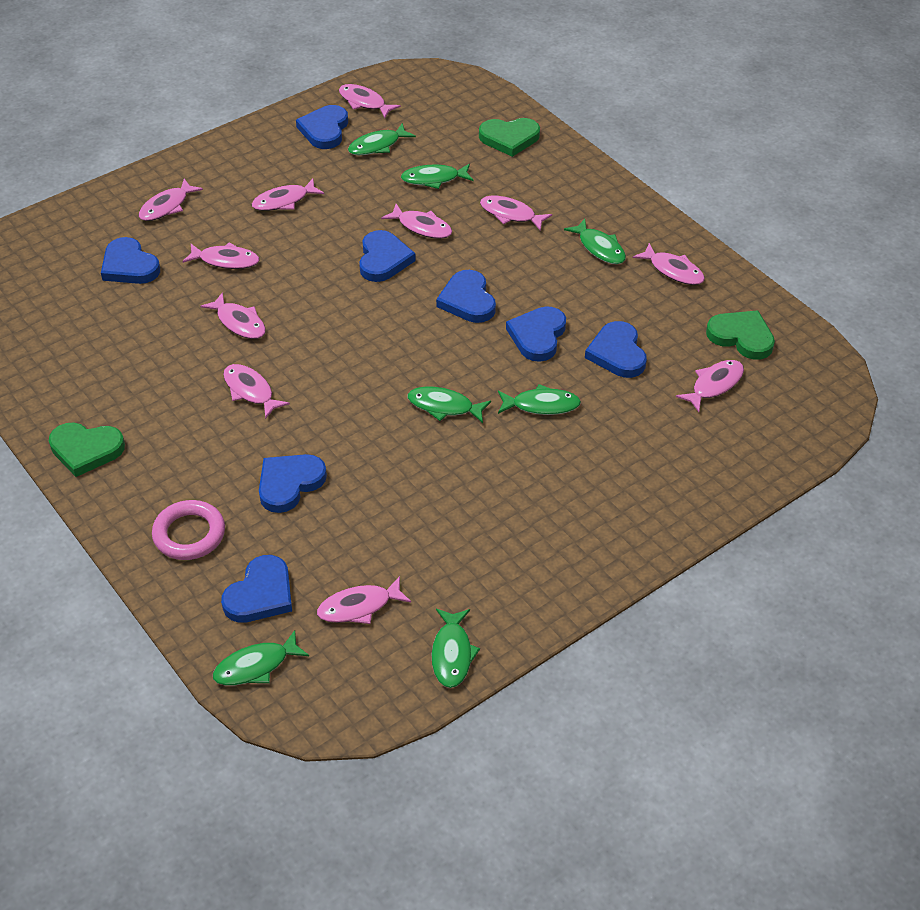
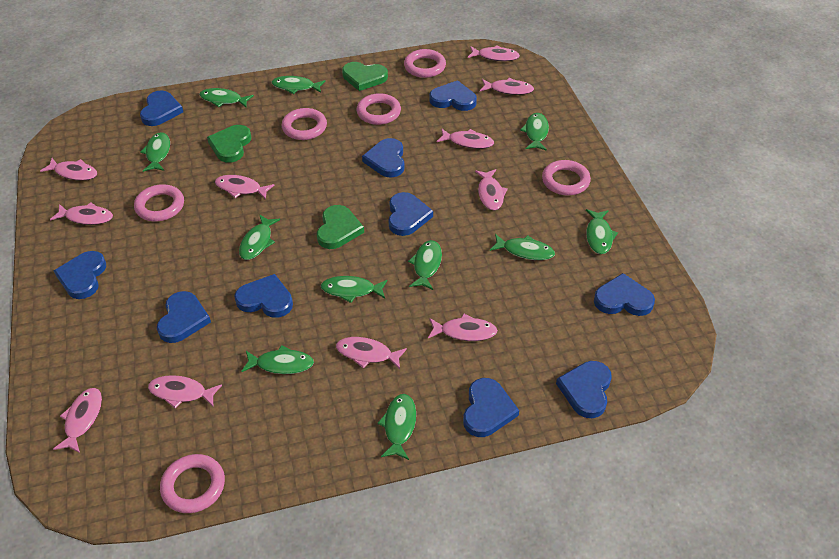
blue heart: 8 -> 10
green fish: 7 -> 11
pink ring: 1 -> 6

